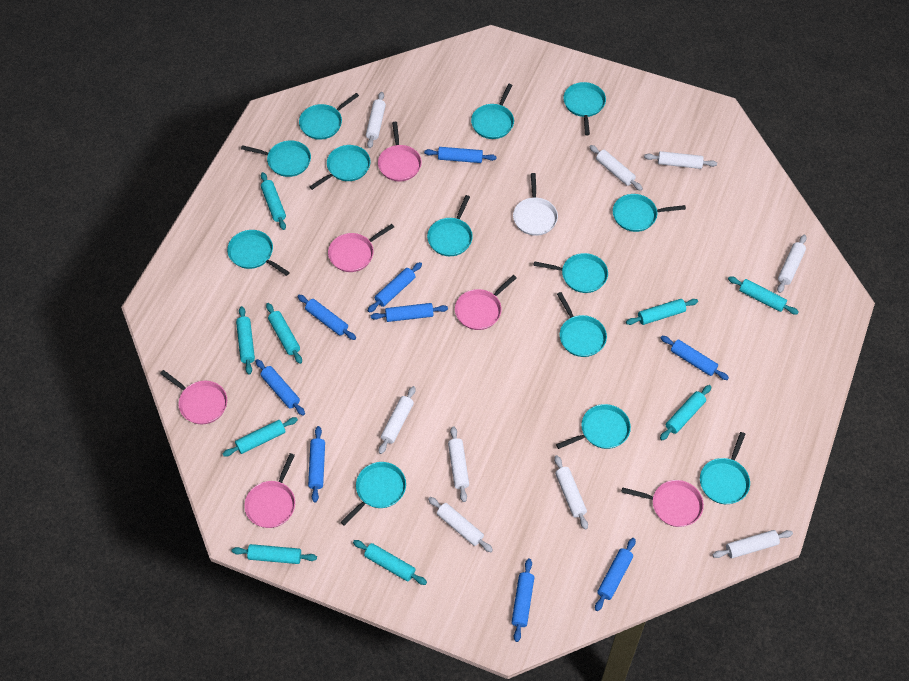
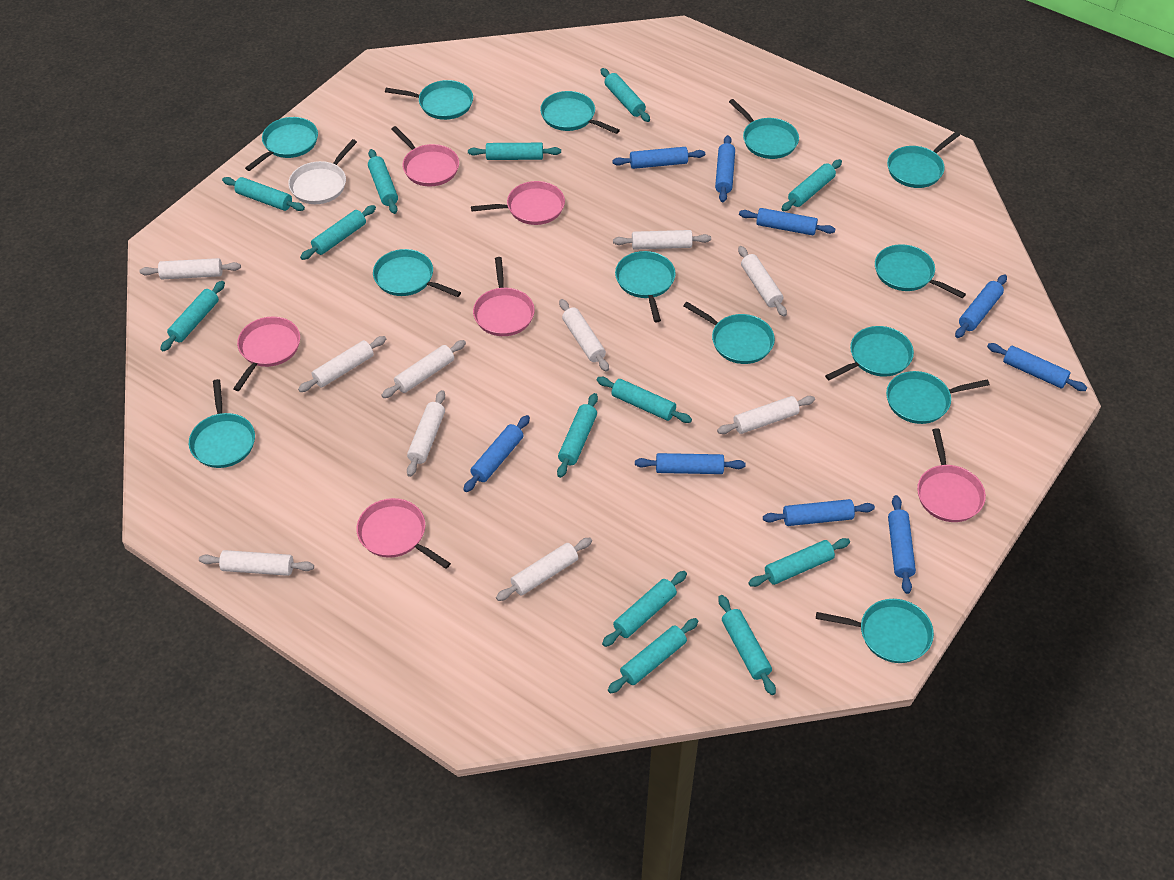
turquoise rolling pin: 9 -> 13
white rolling pin: 9 -> 10

